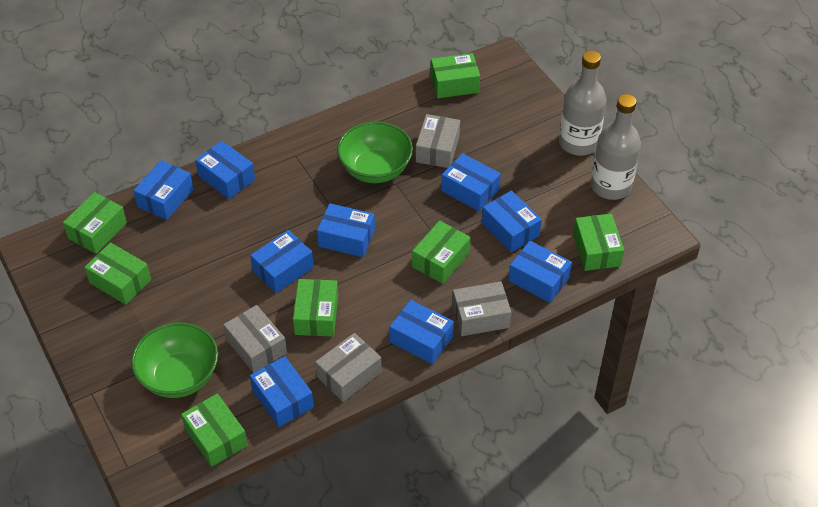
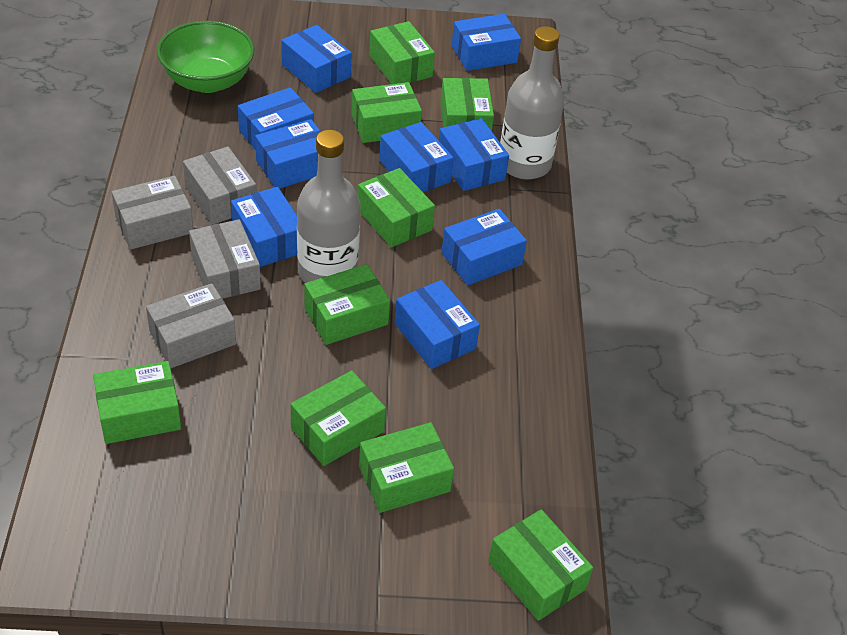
green bowl: 2 -> 1
green box: 7 -> 9

